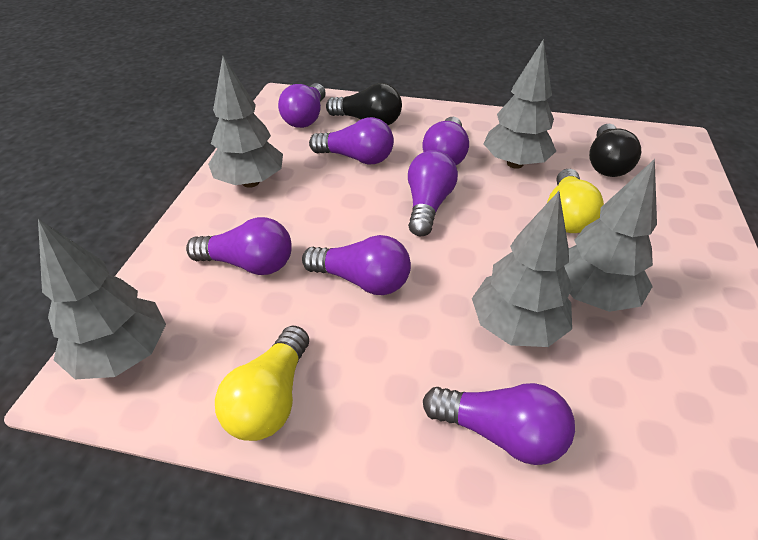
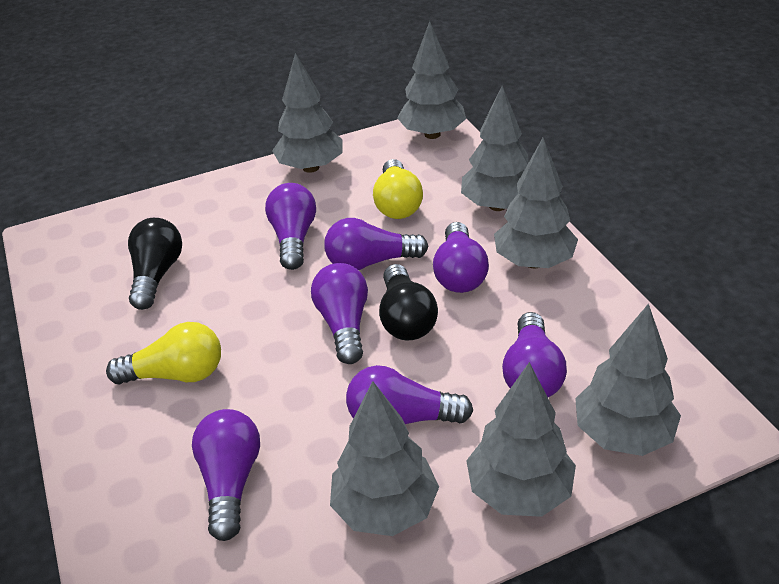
grey tree: 5 -> 7

